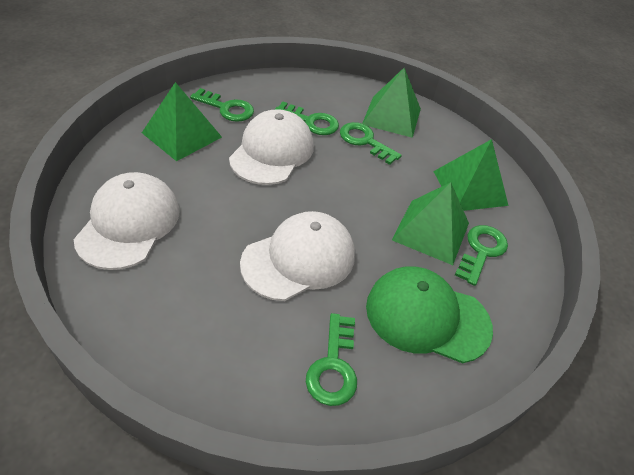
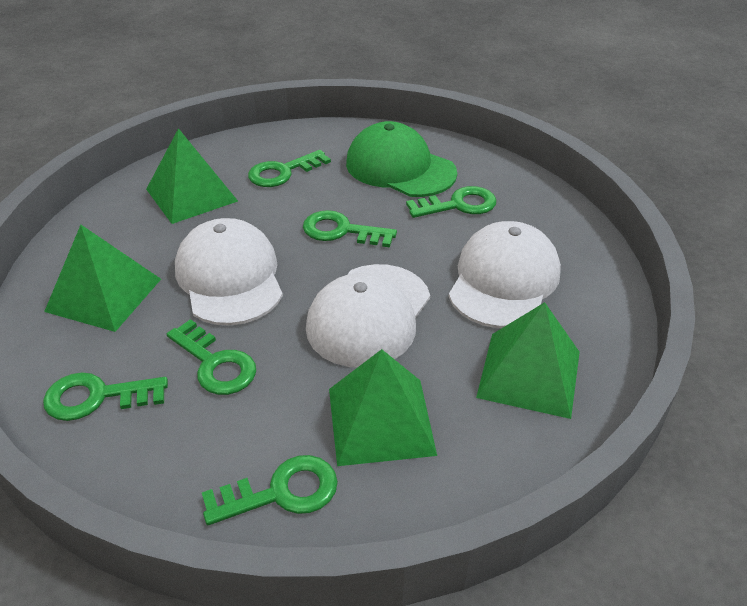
green key: 5 -> 6

